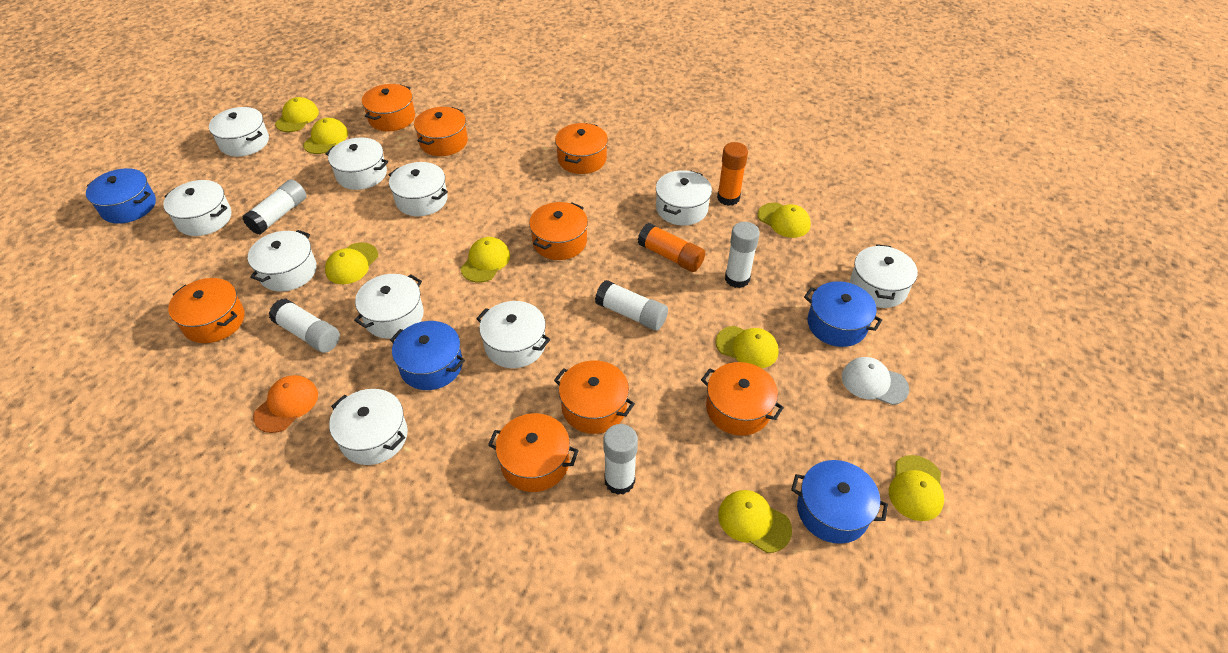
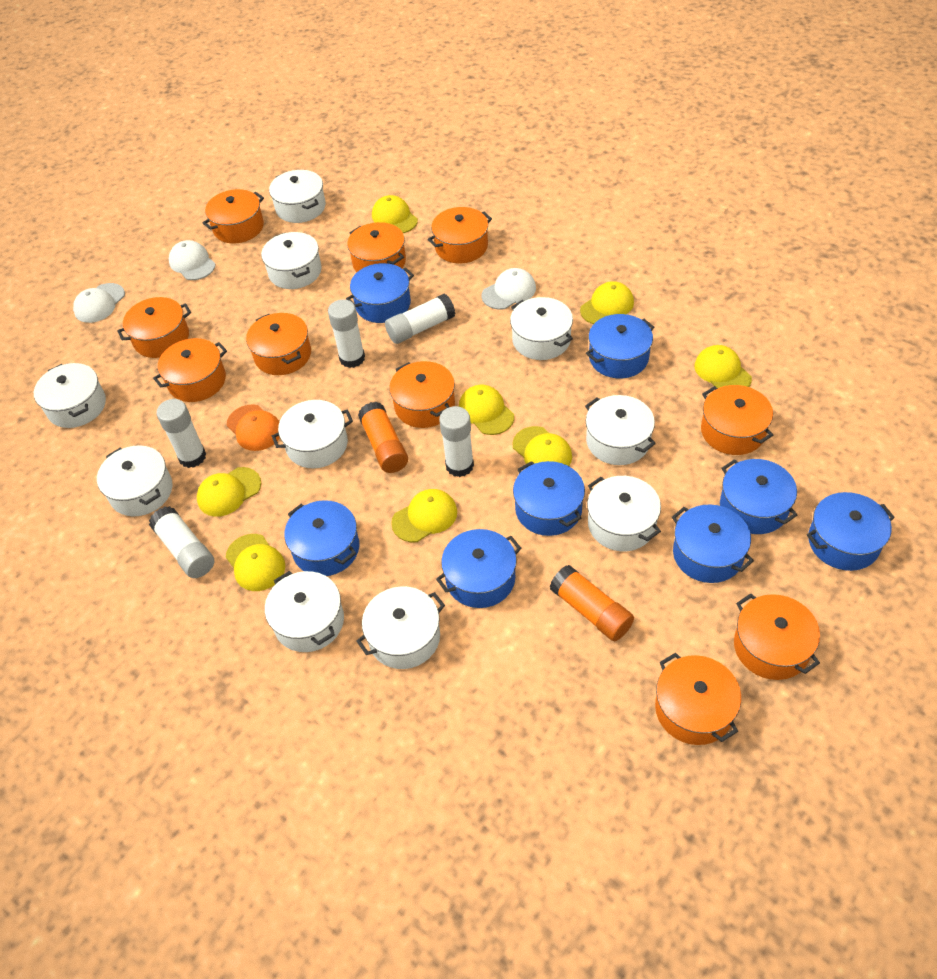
blue pot: 4 -> 8
orange pot: 8 -> 10
white cap: 1 -> 3

